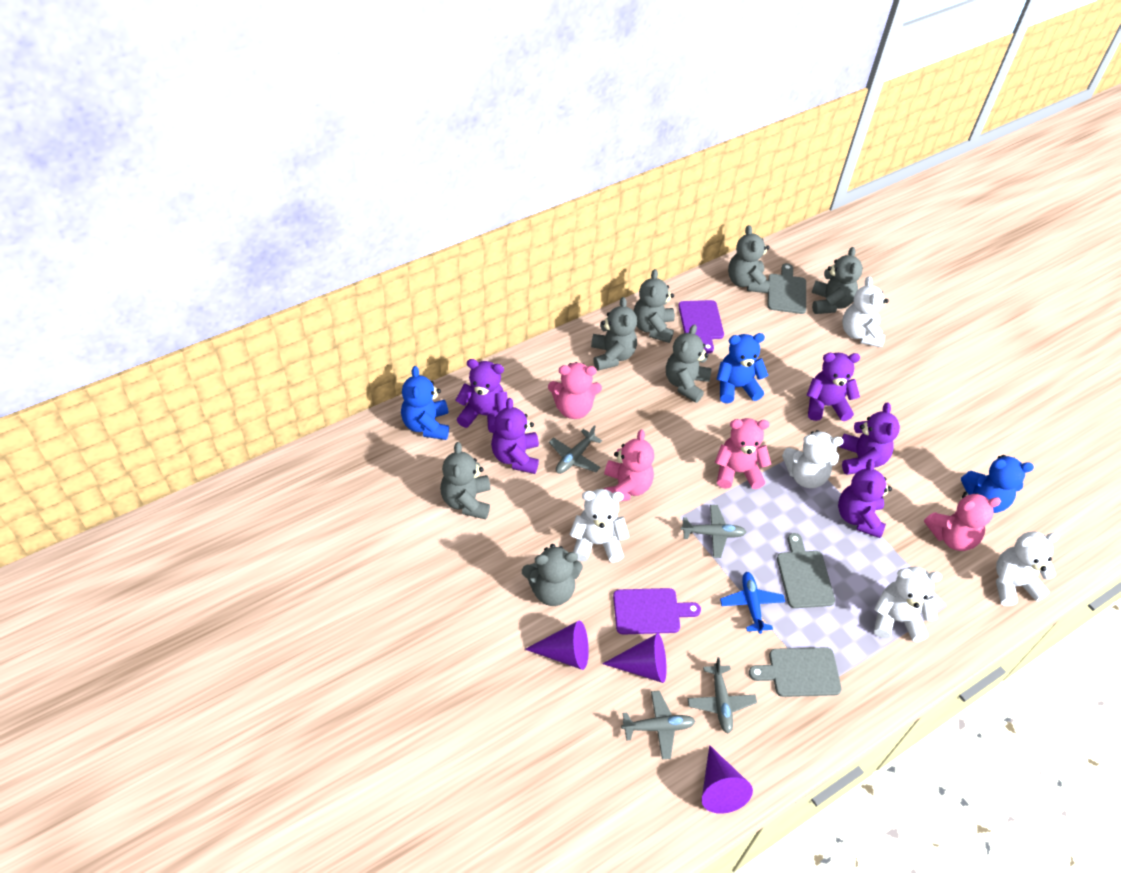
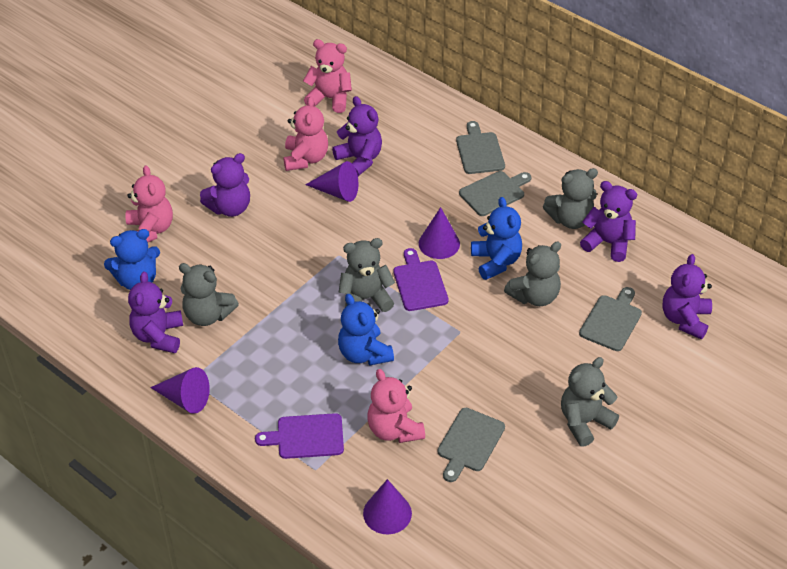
blue plane: 1 -> 0
grey cutting board: 3 -> 4
grey plane: 4 -> 0
grey teddy bear: 7 -> 5
purple cone: 3 -> 4
white teddy bear: 5 -> 0

